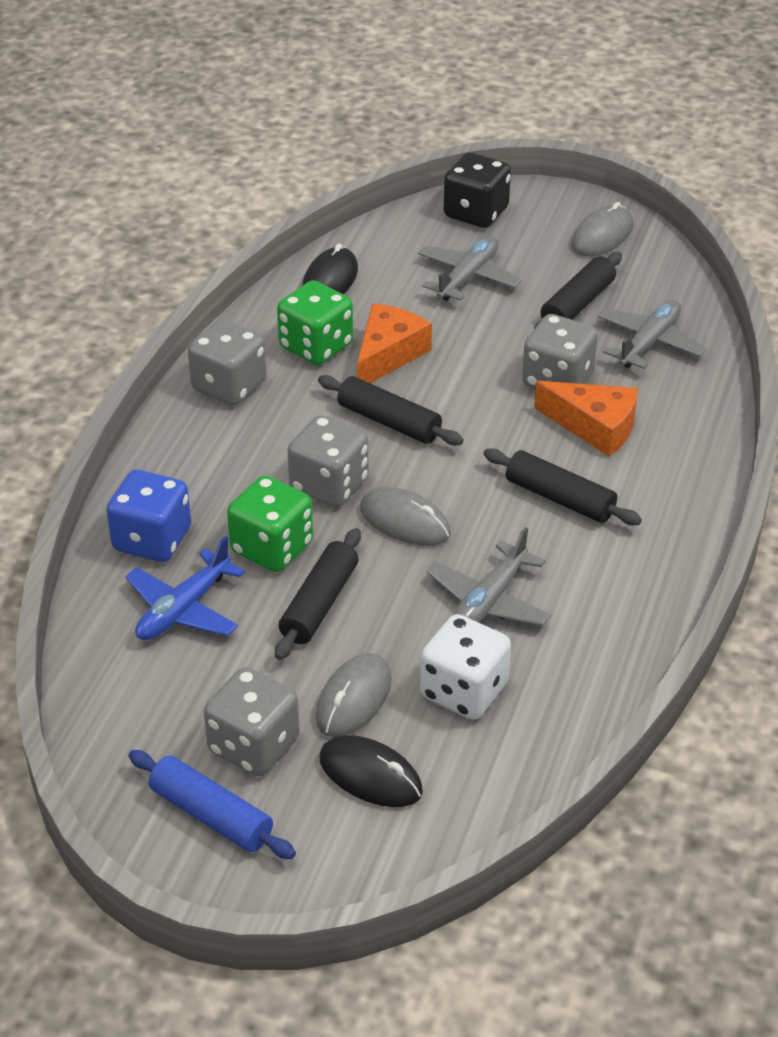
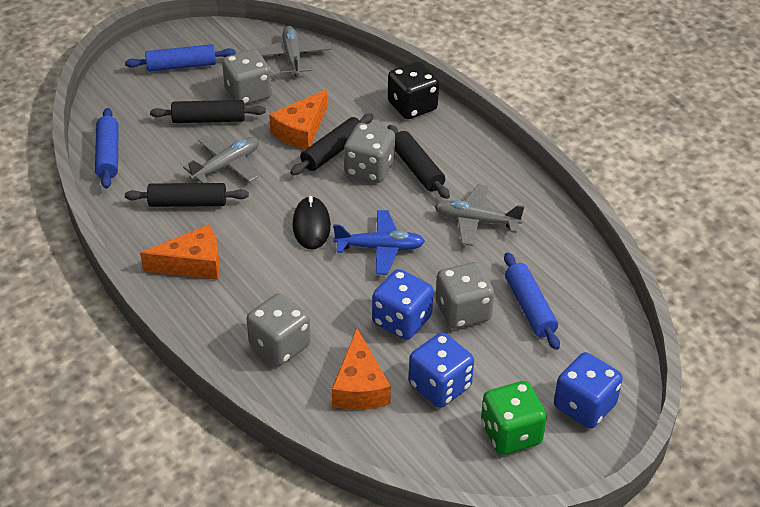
black mouse: 2 -> 1
blue dice: 1 -> 3
blue rolling pin: 1 -> 3
green dice: 2 -> 1
grey mouse: 3 -> 0
orange cheese: 2 -> 3
white dice: 1 -> 0

